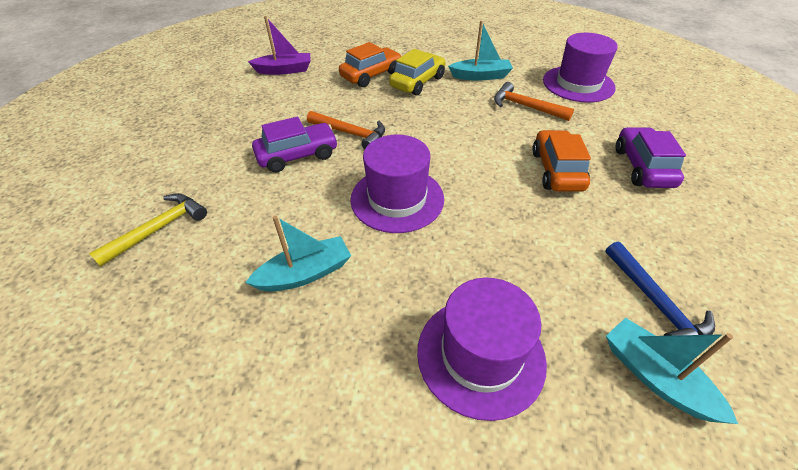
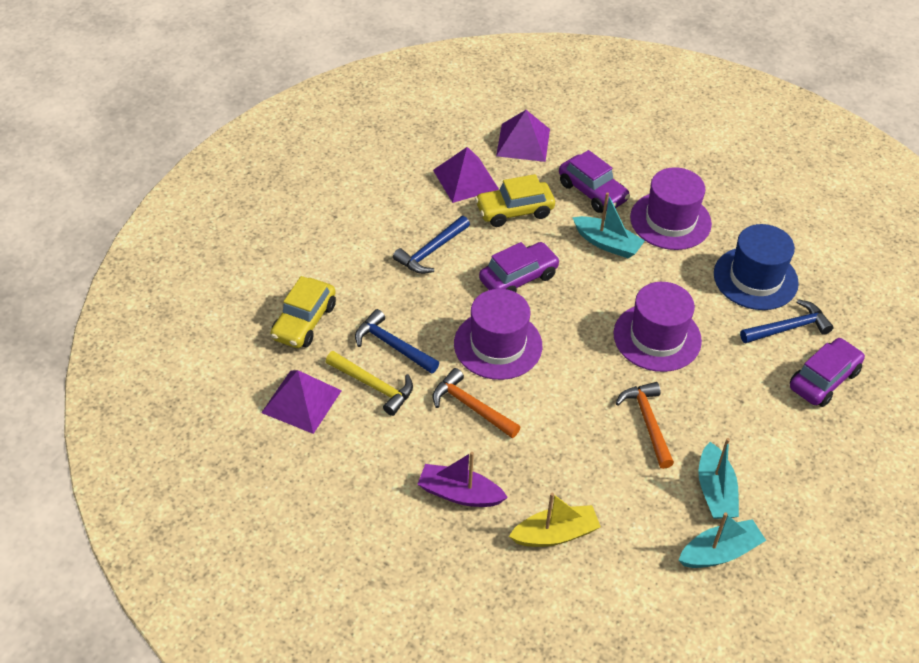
blue hammer: 1 -> 3
blue hat: 0 -> 1
orange car: 2 -> 0
purple car: 2 -> 3
purple pyramid: 0 -> 3
yellow boat: 0 -> 1
yellow car: 1 -> 2

